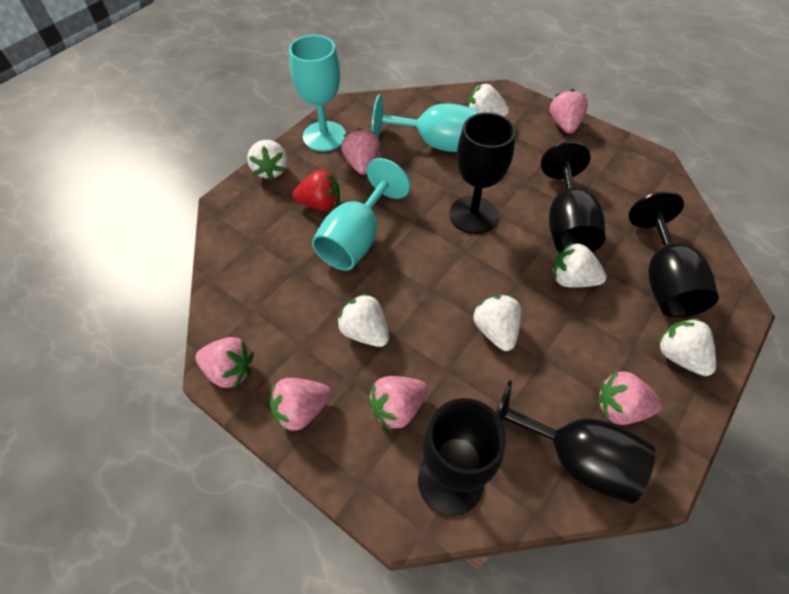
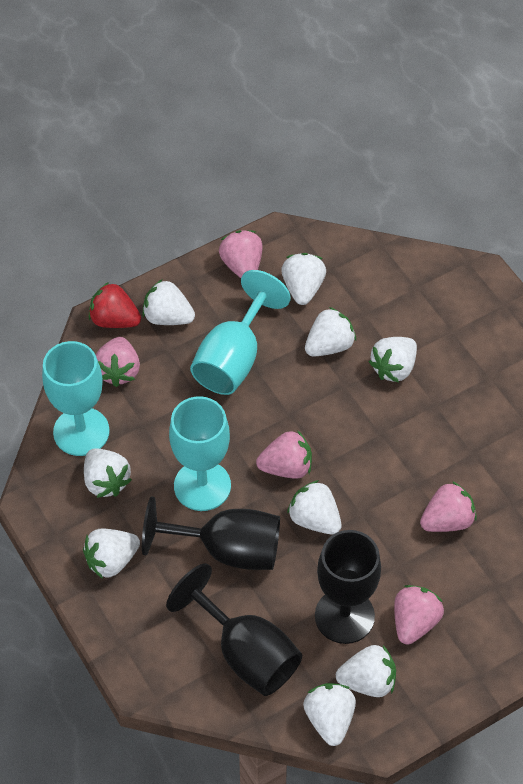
black goblet: 5 -> 3
pink strawberry: 6 -> 5
white strawberry: 6 -> 9

